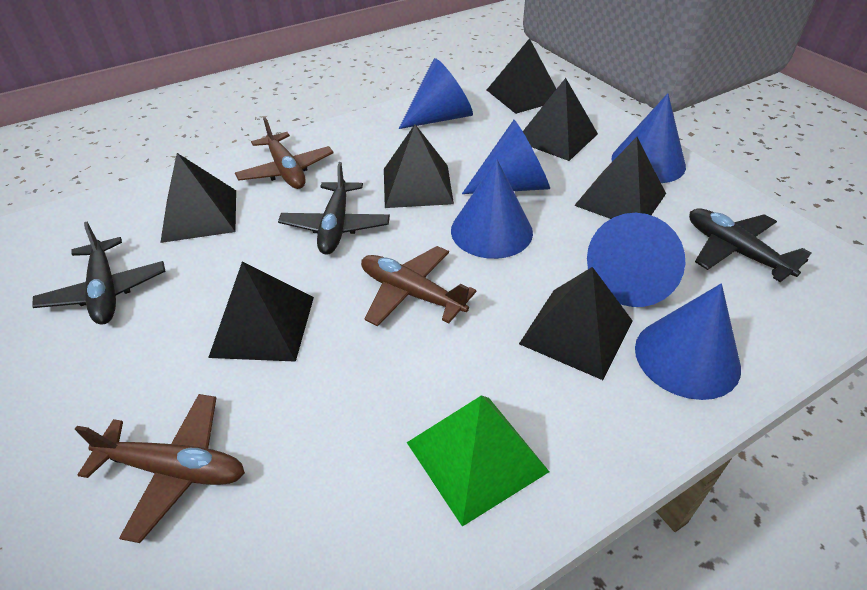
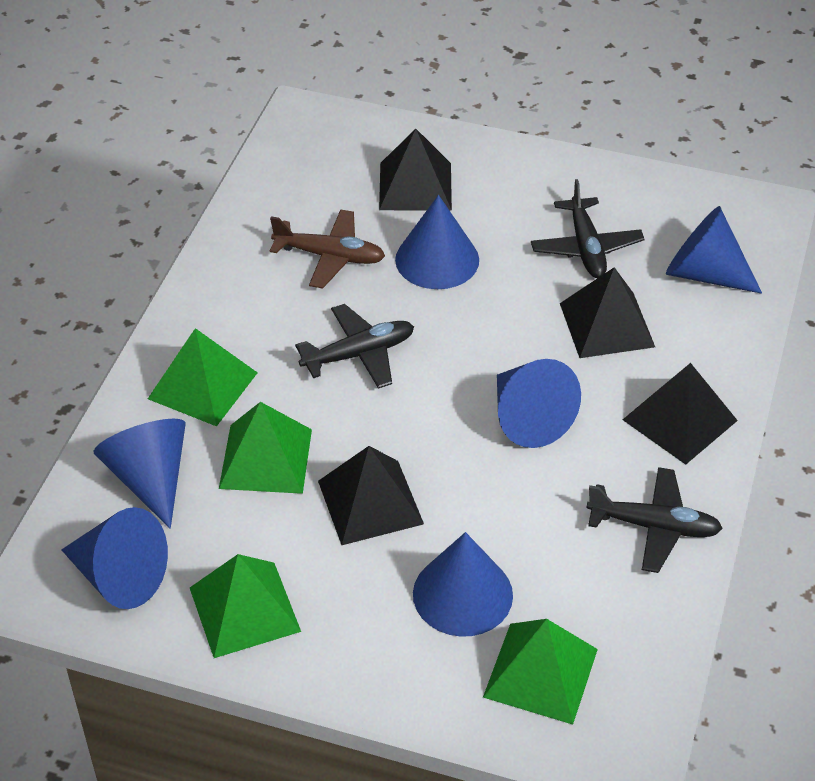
black pyramid: 7 -> 4
brown plane: 3 -> 1
green pyramid: 1 -> 4

